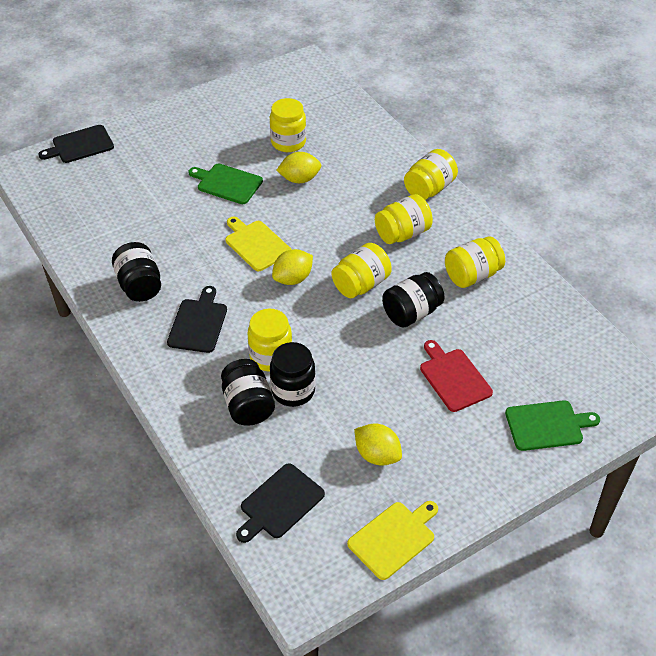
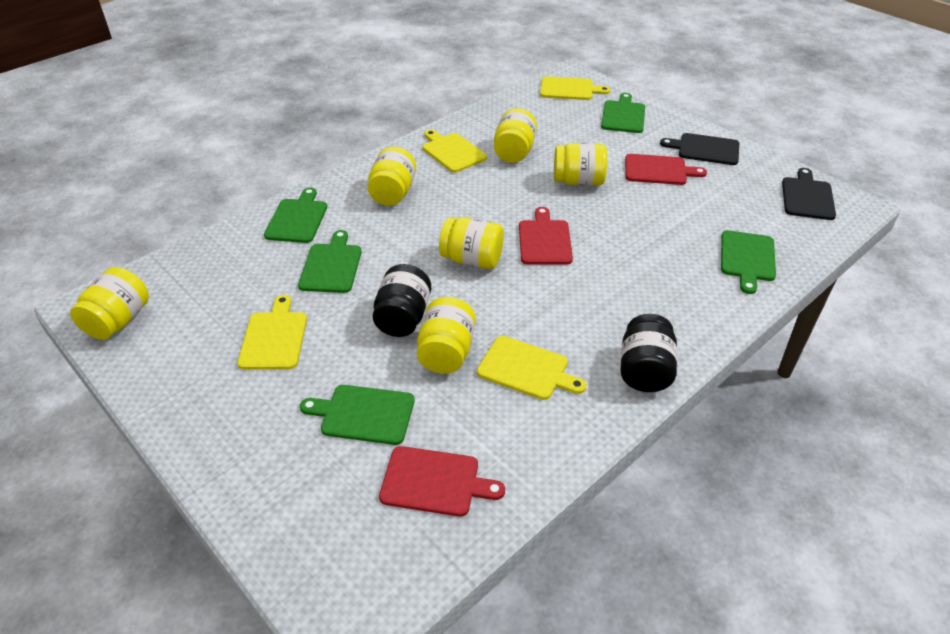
black cutting board: 3 -> 2
black jar: 4 -> 2
green cutting board: 2 -> 5
red cutting board: 1 -> 3
yellow cutting board: 2 -> 4
yellow lemon: 3 -> 0

